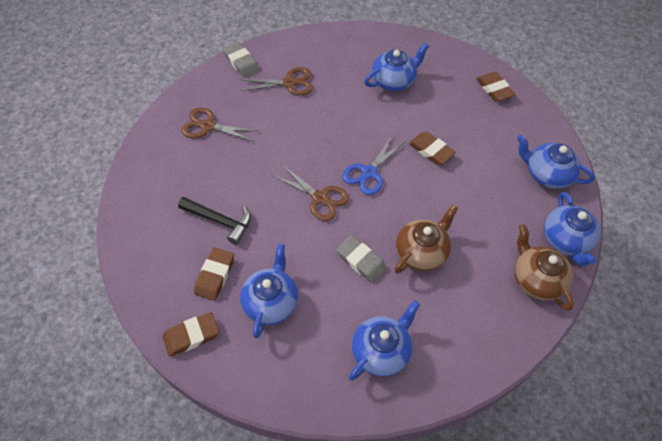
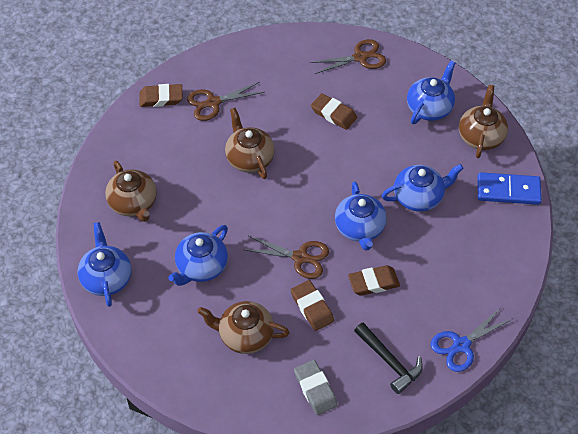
blue domino: 0 -> 1
brown teapot: 2 -> 4
grey eraser: 2 -> 1

